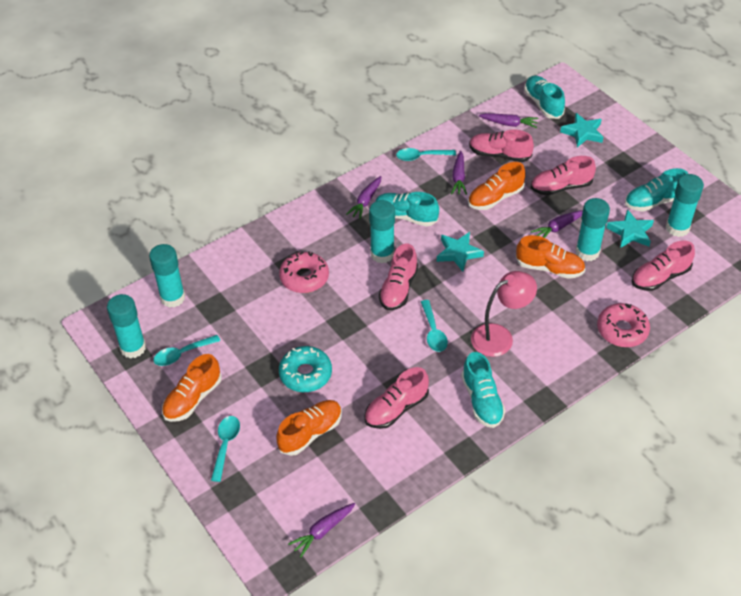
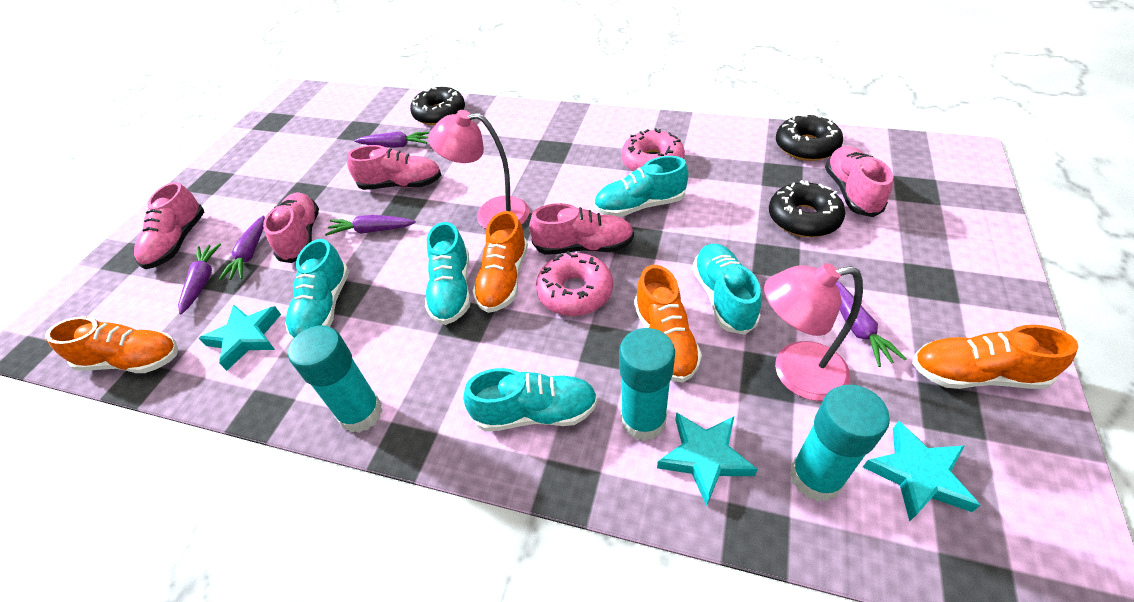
black donut: 0 -> 3
pink lamp: 1 -> 2
turquoise donut: 1 -> 0
turquoise glue stick: 5 -> 3
turquoise shoe: 4 -> 5
turquoise spoon: 4 -> 0

